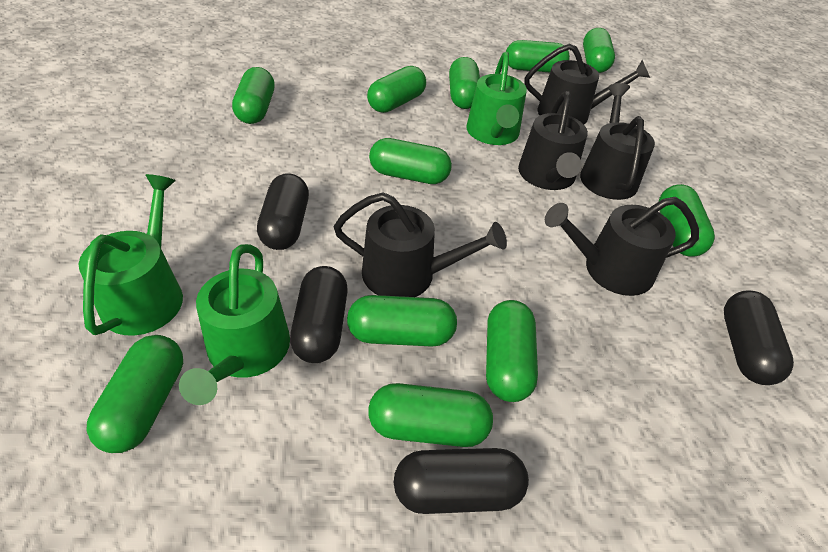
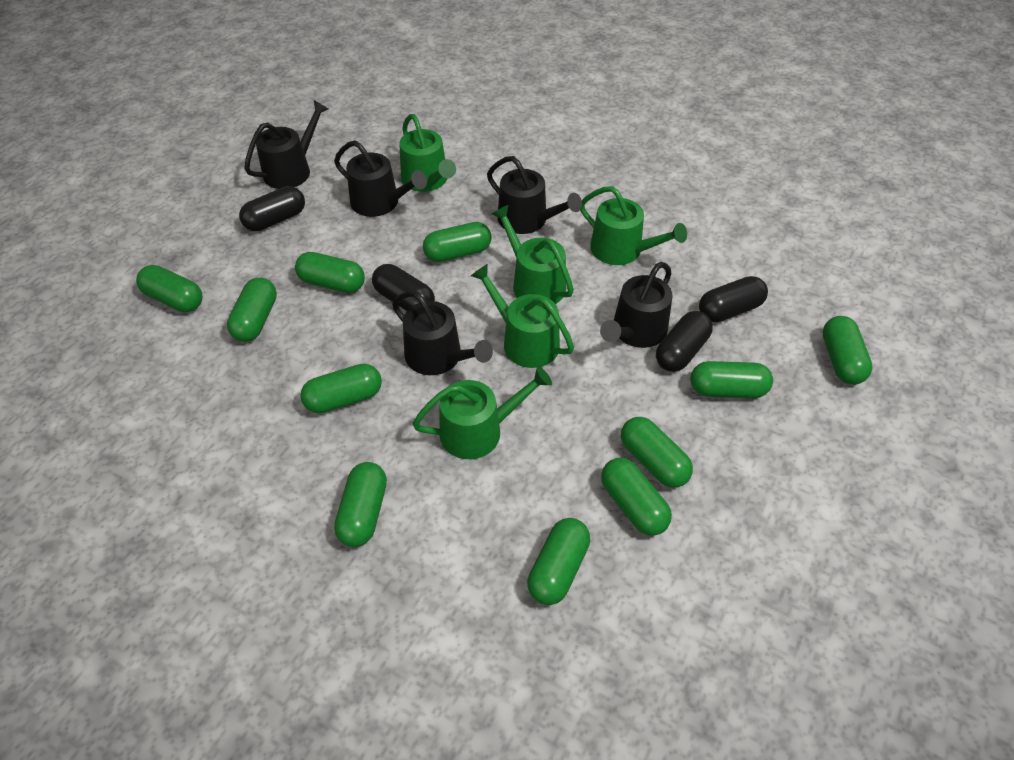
green watering can: 3 -> 5

